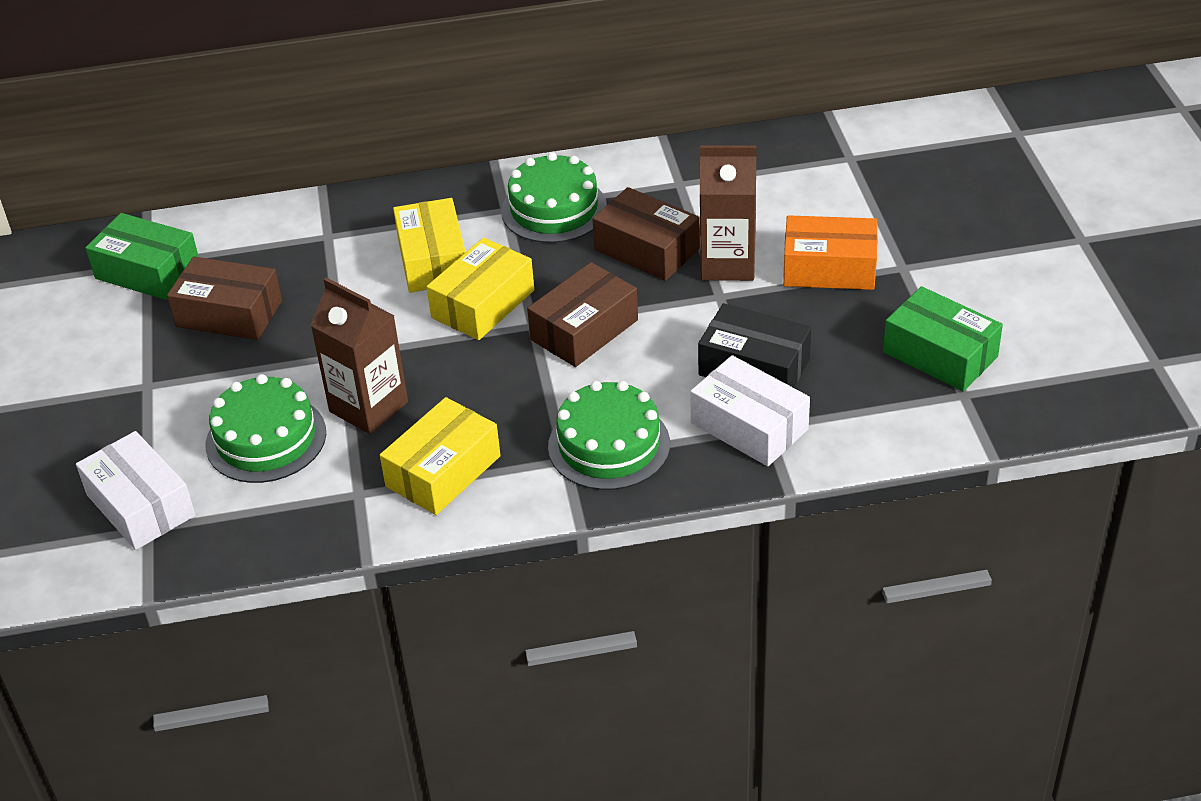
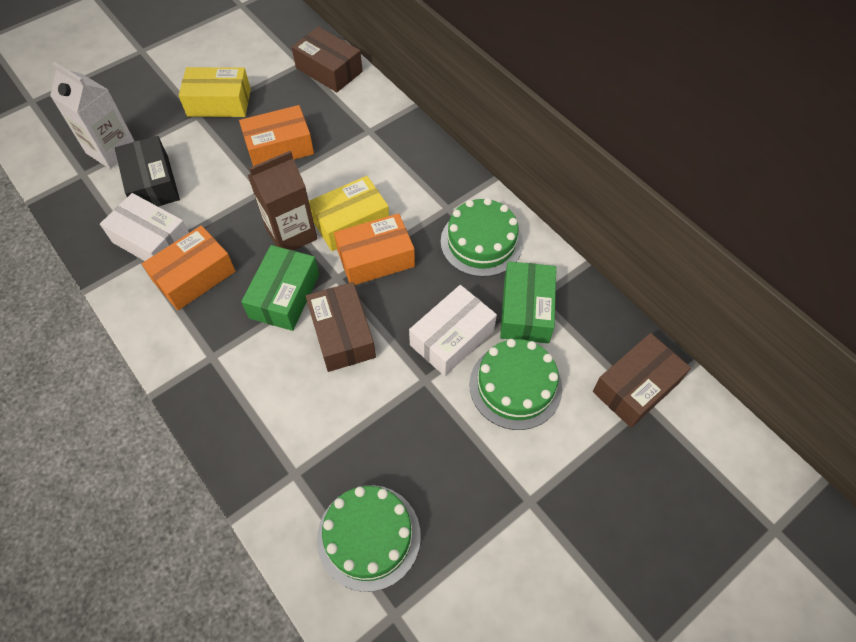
brown carton: 2 -> 1
orange box: 1 -> 3
white carton: 0 -> 1
yellow box: 3 -> 2

